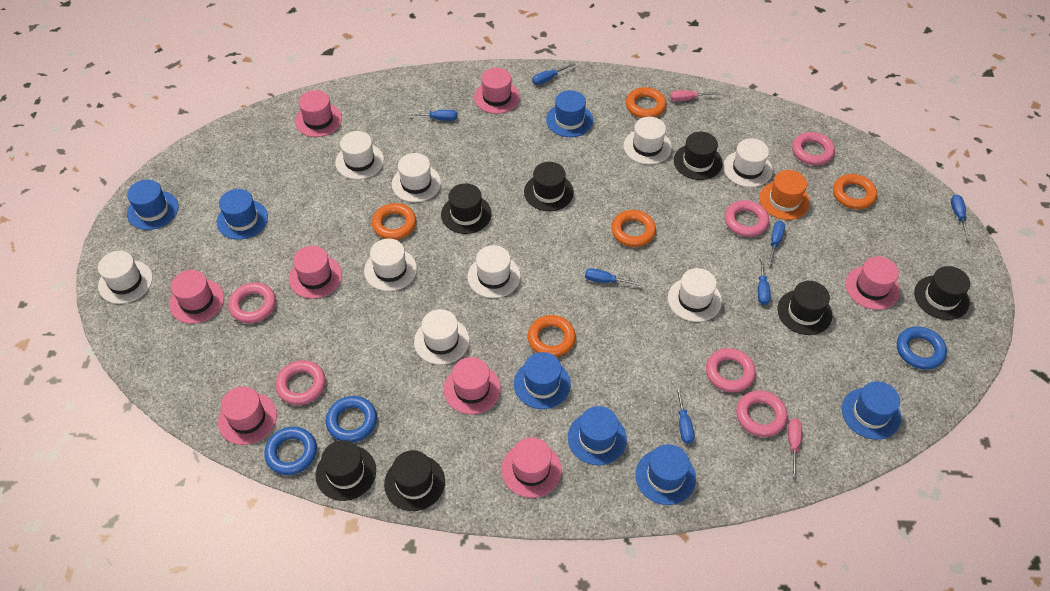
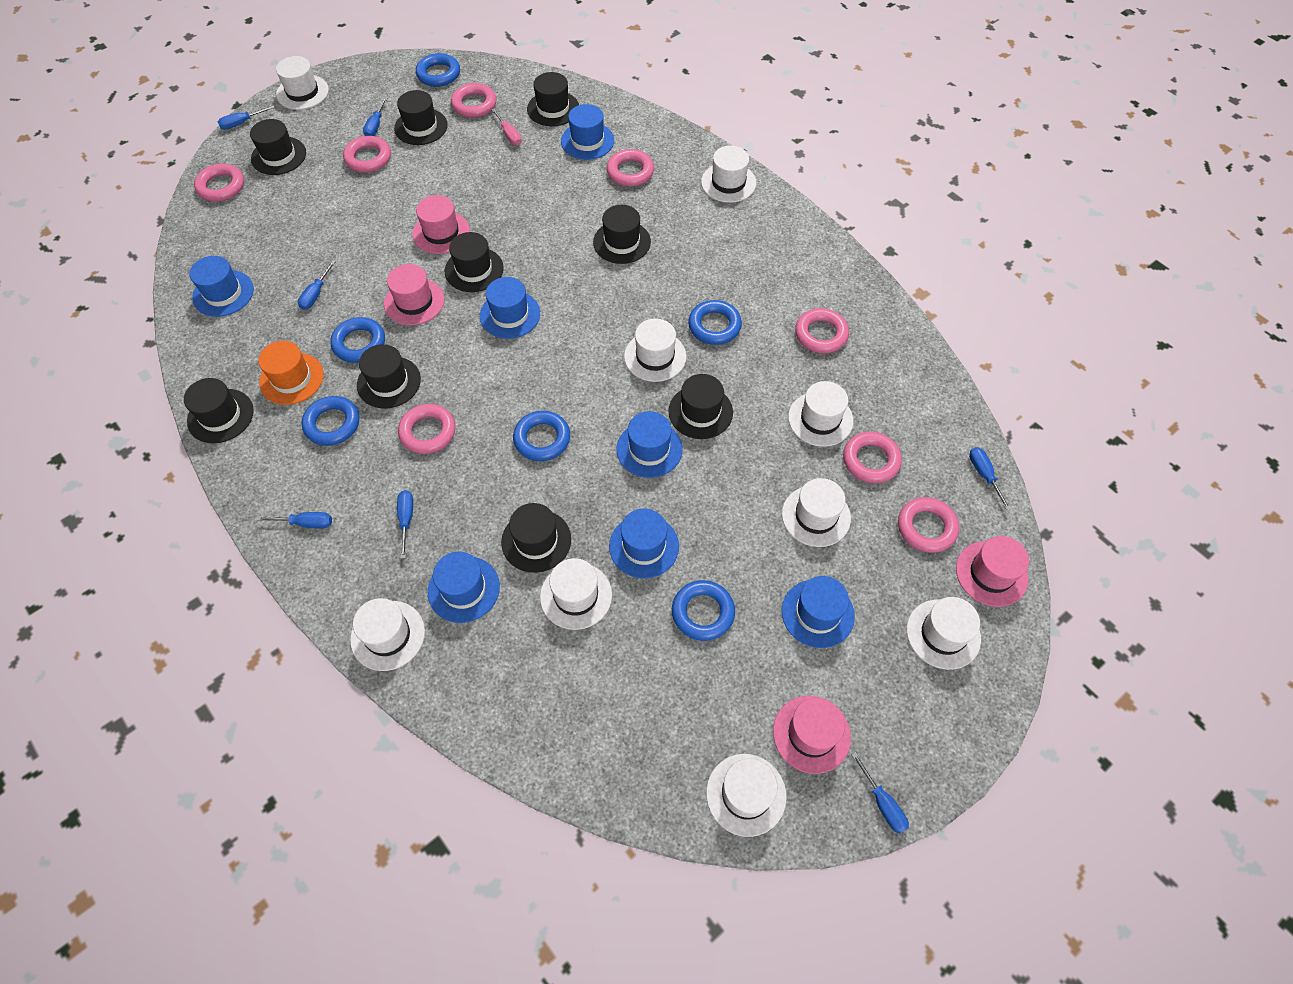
black hat: 7 -> 9
blue ring: 3 -> 6
orange ring: 5 -> 0
pink hat: 8 -> 4
pink ring: 6 -> 8
pink screwdriver: 2 -> 1

